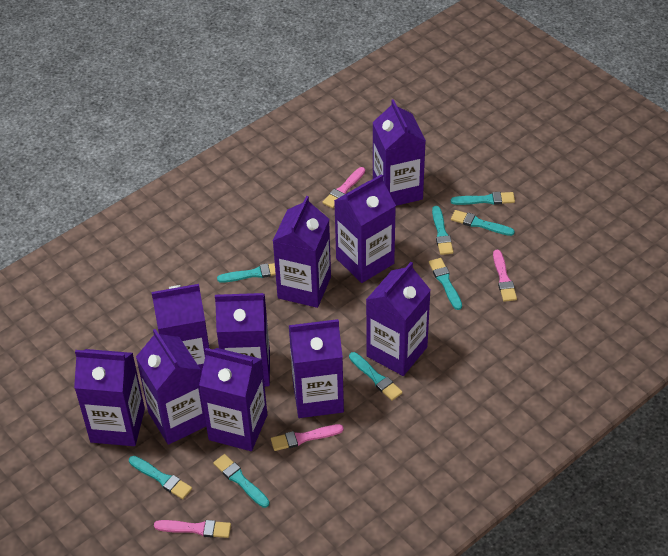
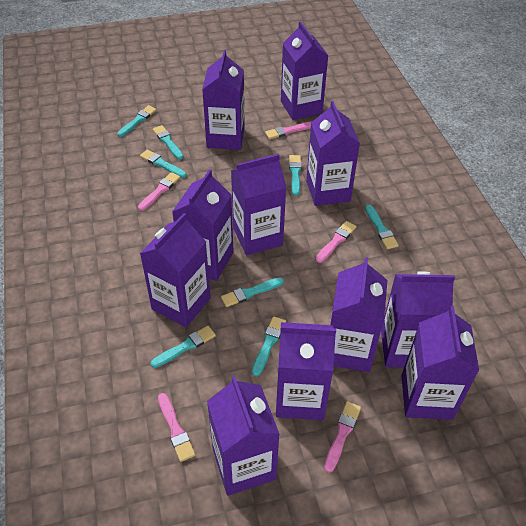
pink brush: 4 -> 5
purple carton: 10 -> 11

